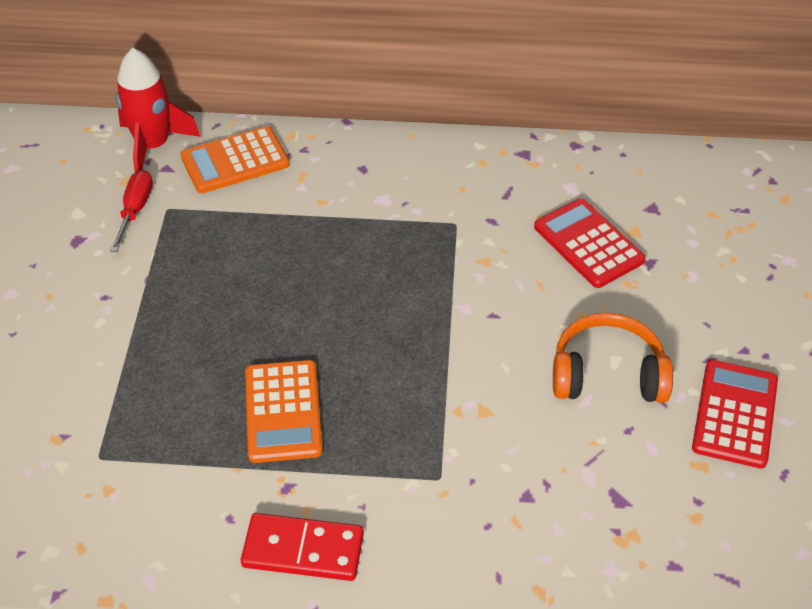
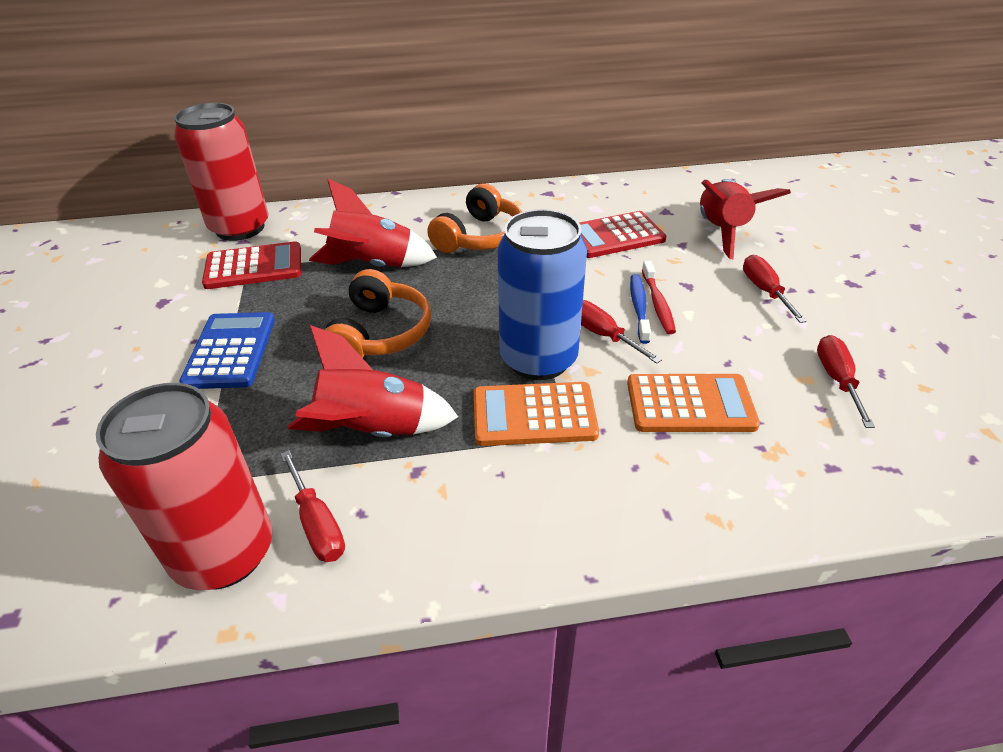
blue calculator: 0 -> 1
blue can: 0 -> 1
blue toothbrush: 0 -> 1
orange headphones: 1 -> 2
red can: 0 -> 2
red domino: 1 -> 0
red rocket: 1 -> 3
red screwdriver: 1 -> 4
red toothbrush: 0 -> 1

